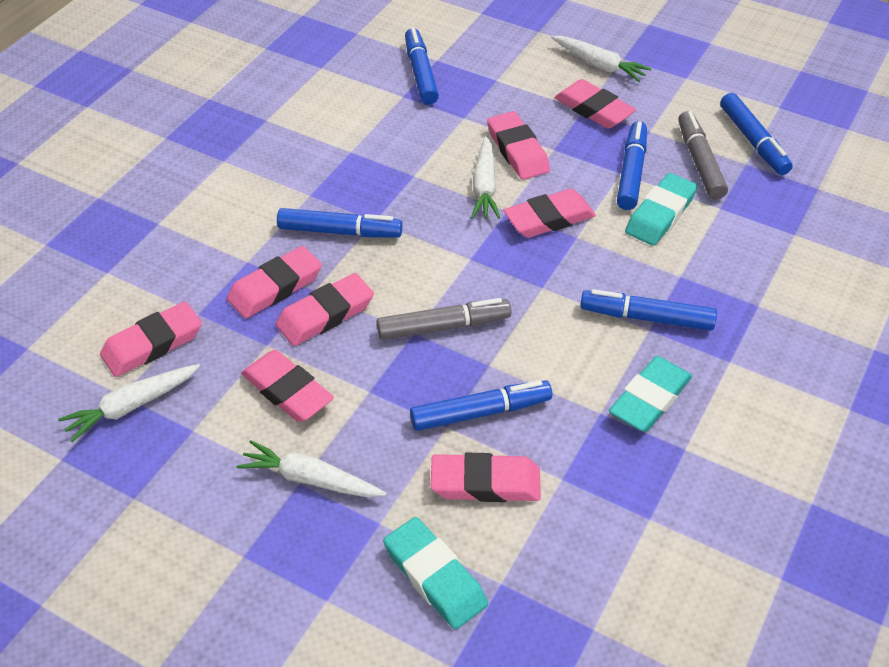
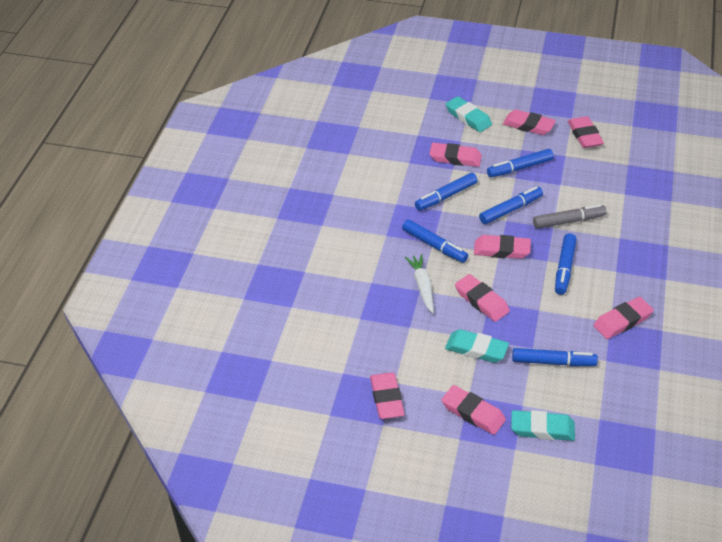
grey marker: 2 -> 1
white carrot: 4 -> 1

